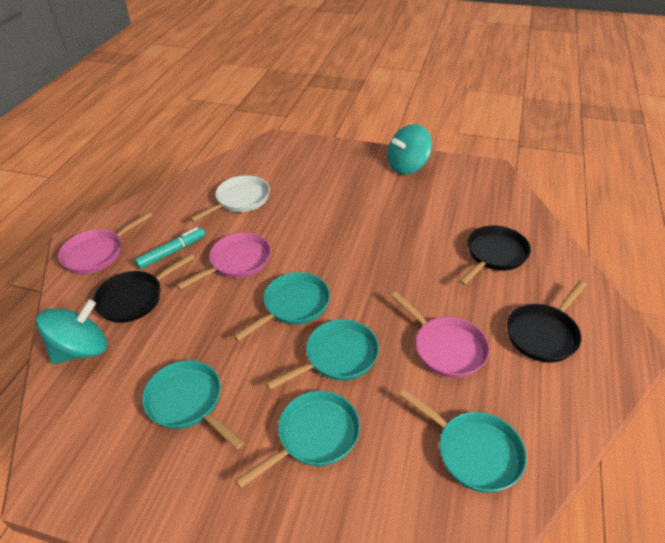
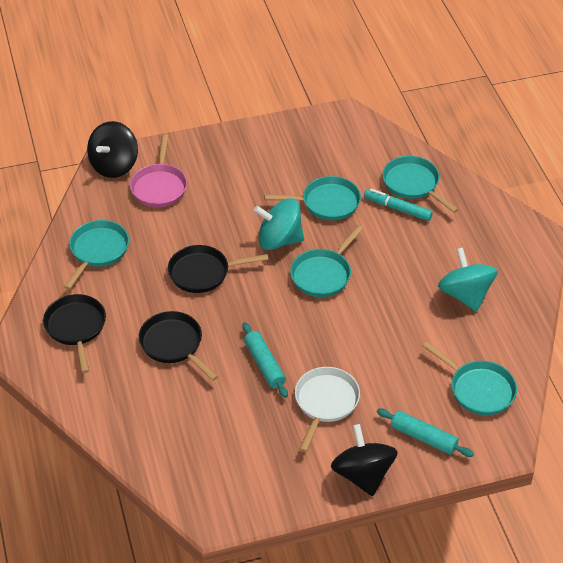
black spinning top: 0 -> 2
pink pan: 3 -> 1
turquoise rolling pin: 0 -> 2

